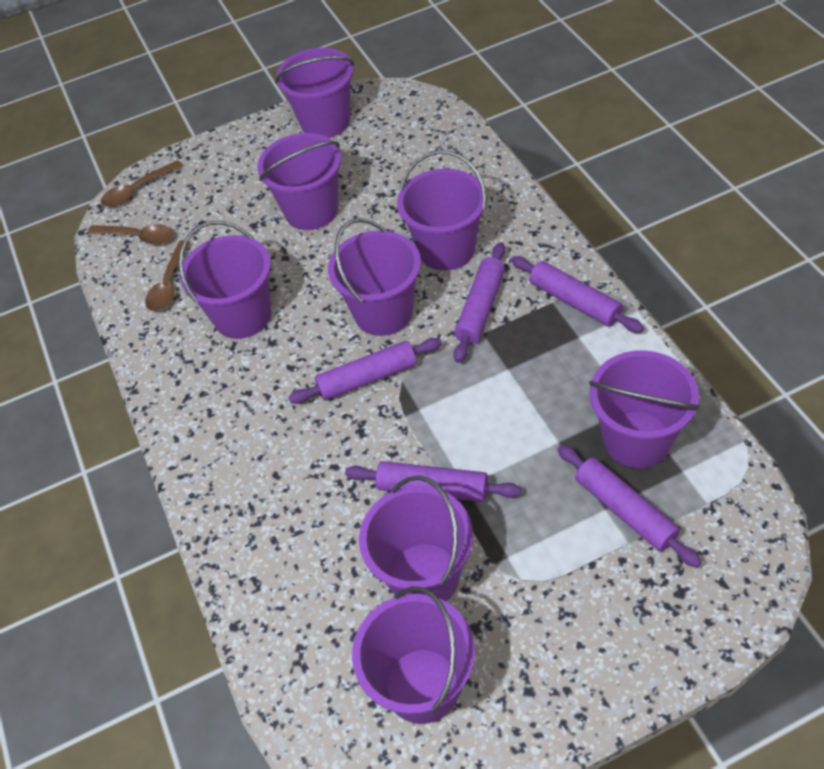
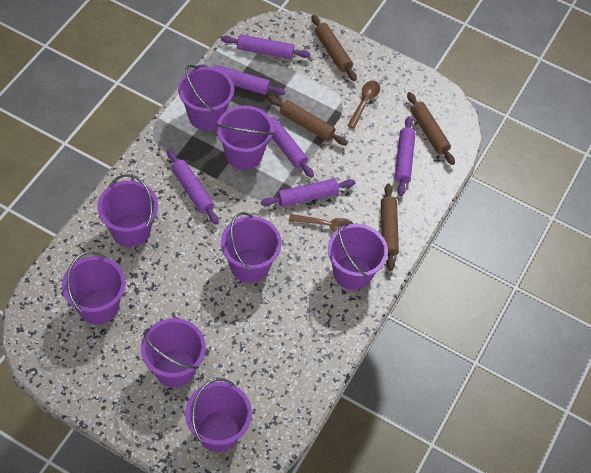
brown rolling pin: 0 -> 4
brown spoon: 3 -> 2
purple rolling pin: 5 -> 6

